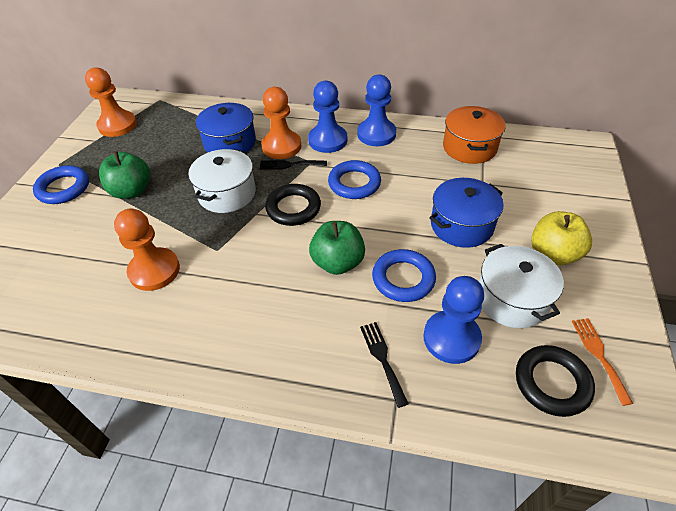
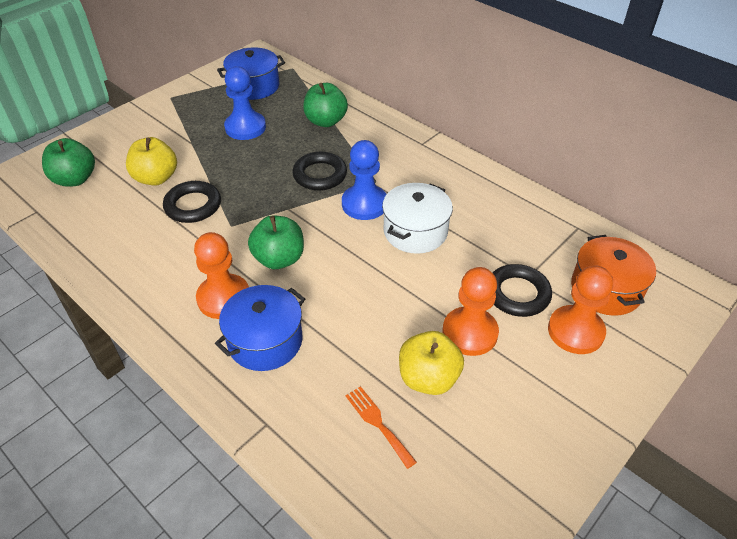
black fork: 2 -> 0
black ring: 2 -> 3
blue pawn: 3 -> 2
blue ring: 3 -> 0
green apple: 2 -> 3
white pot: 2 -> 1
yellow apple: 1 -> 2

